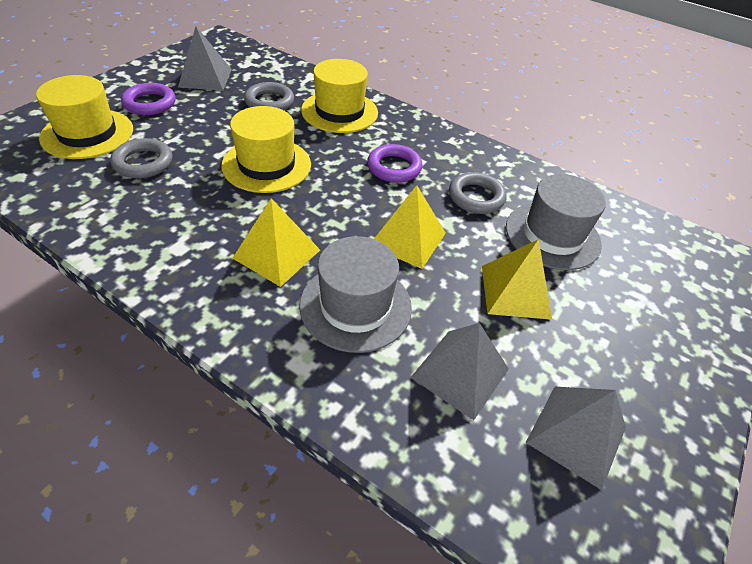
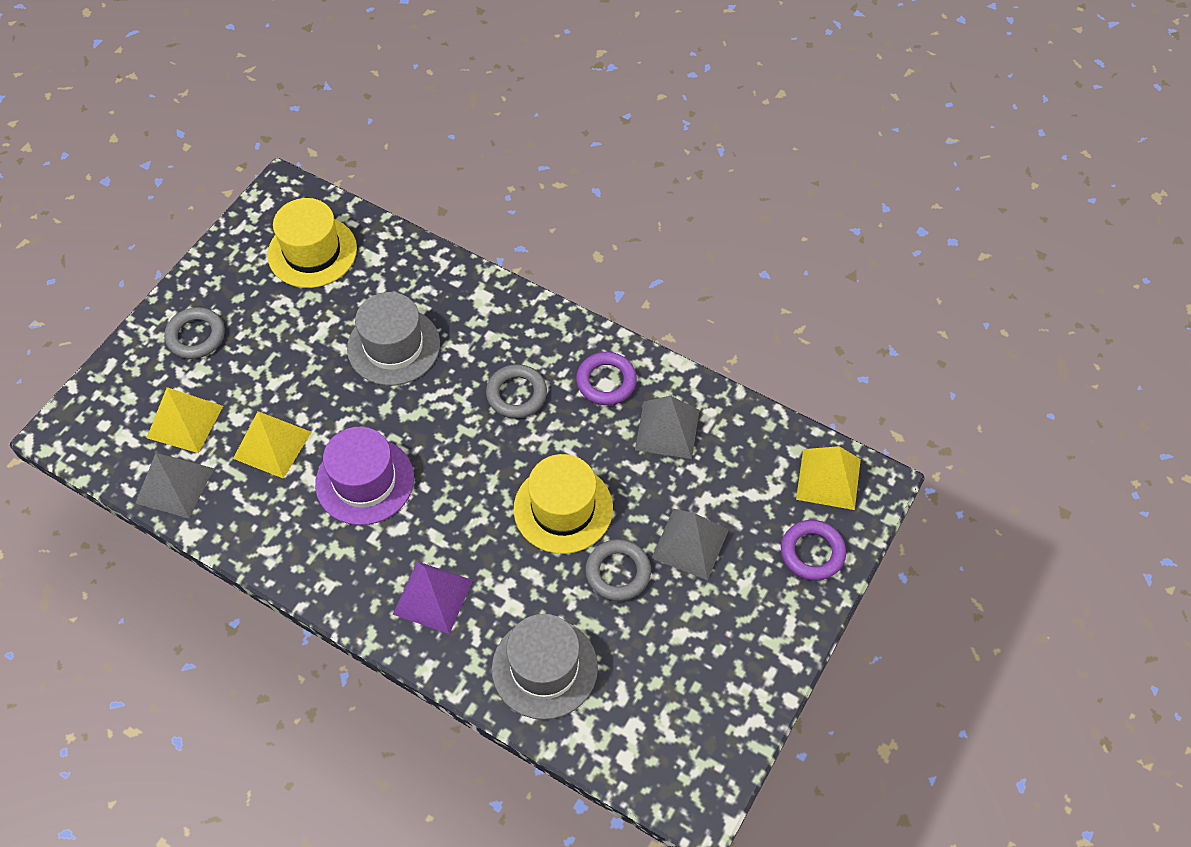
purple hat: 0 -> 1
purple pyramid: 0 -> 1
yellow hat: 3 -> 2

